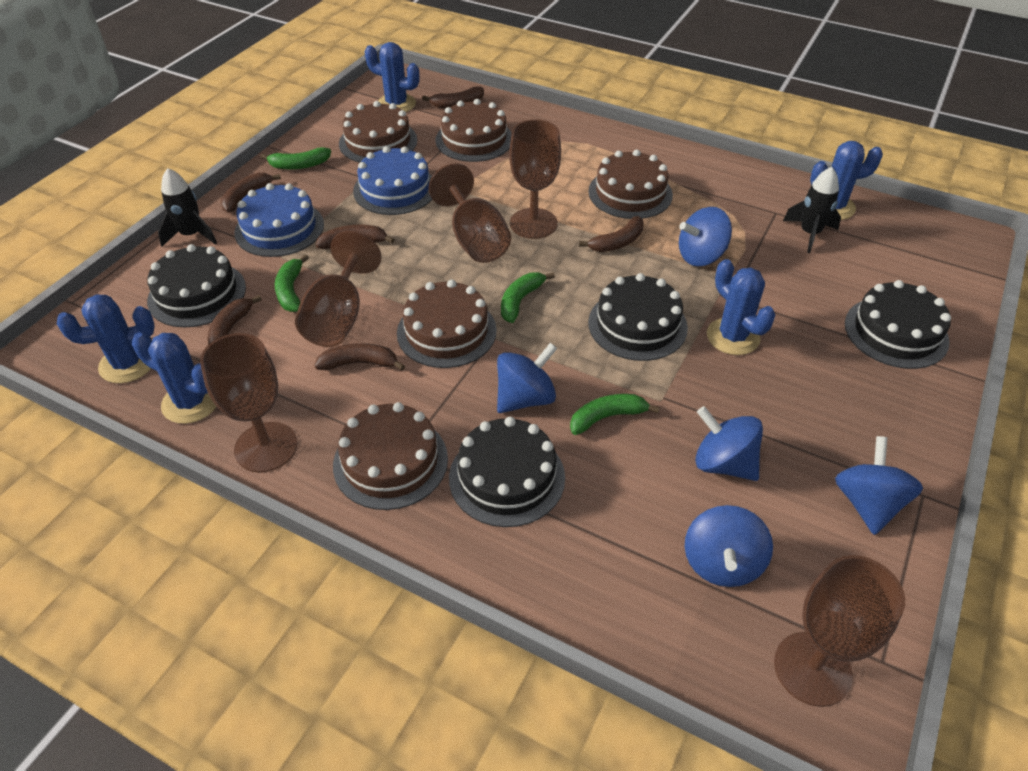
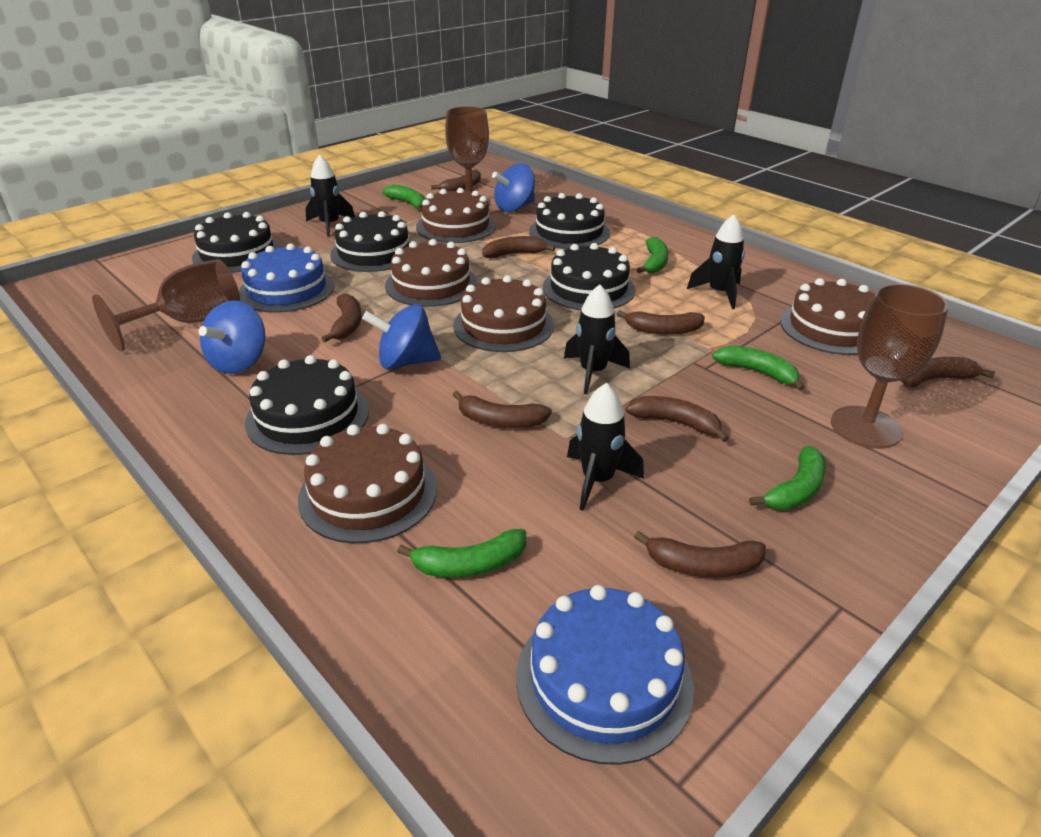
black cake: 4 -> 5
black rocket: 2 -> 4
blue cactus: 5 -> 0
blue spinning top: 5 -> 3
brown banana: 6 -> 8
brown goblet: 5 -> 3
green banana: 4 -> 5

